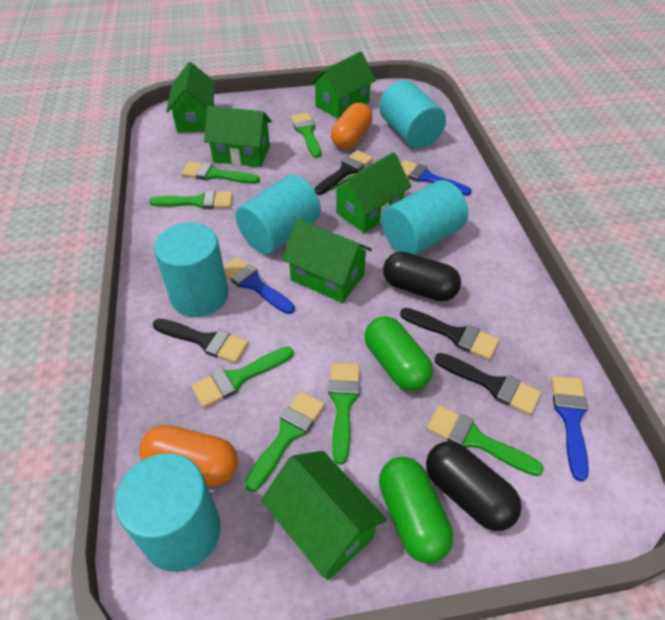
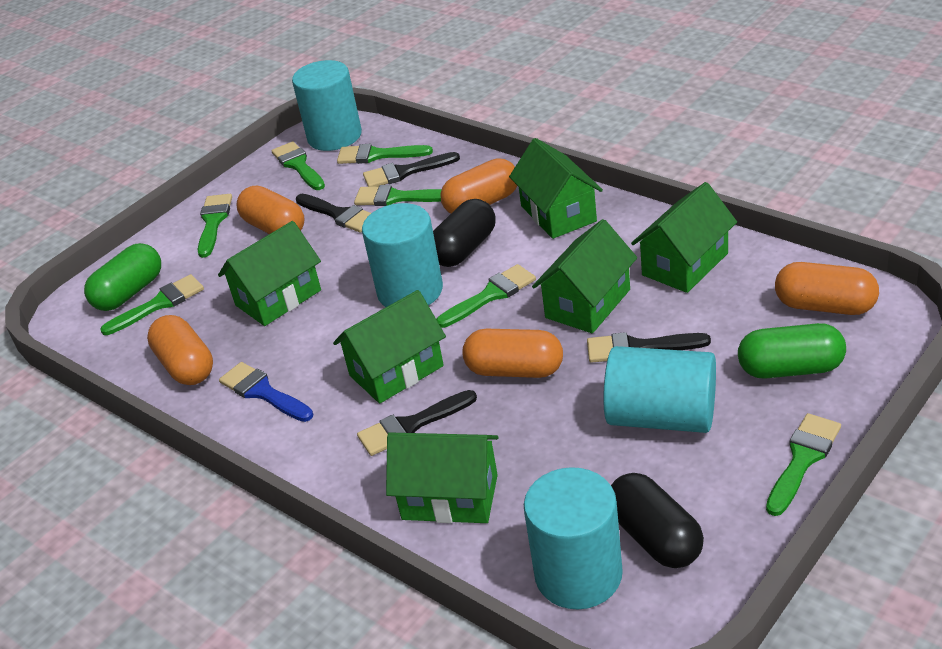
blue brush: 3 -> 1
orange capsule: 2 -> 5
turquoise cylinder: 5 -> 4

